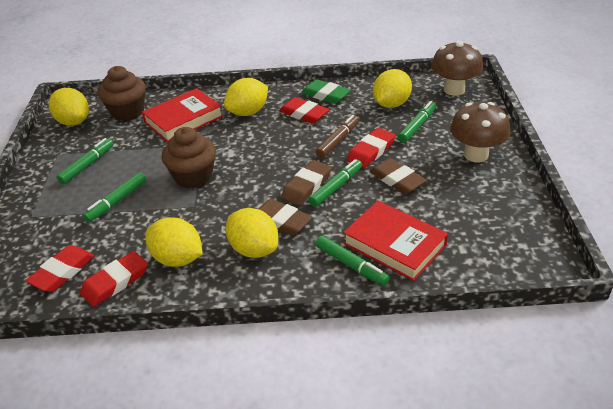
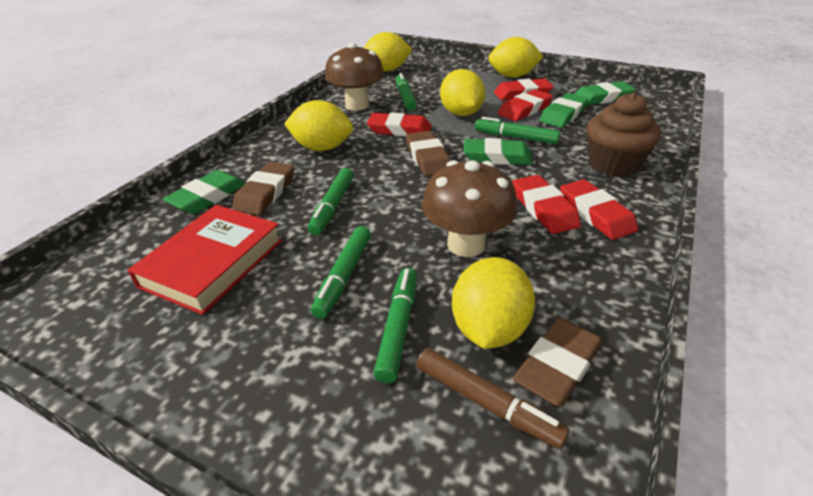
brown cupcake: 2 -> 1
green eraser: 1 -> 4
red book: 2 -> 1
red eraser: 4 -> 5

